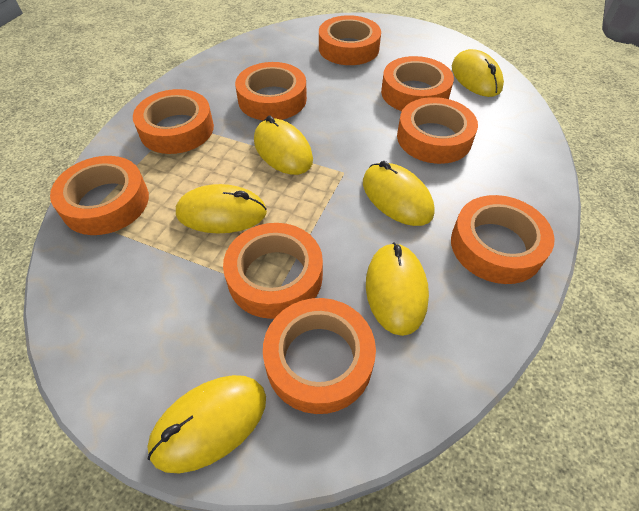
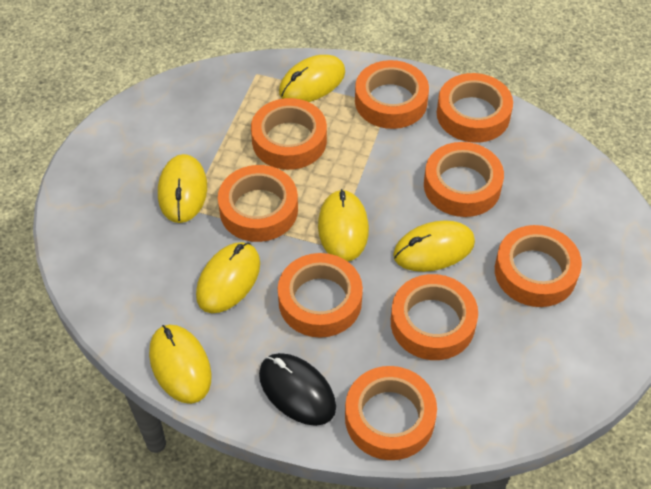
black mouse: 0 -> 1

